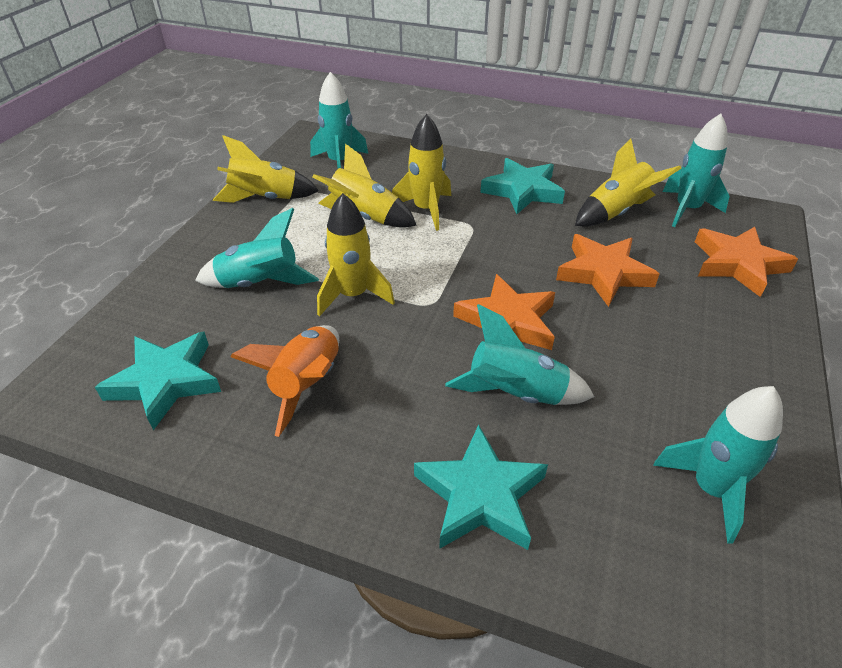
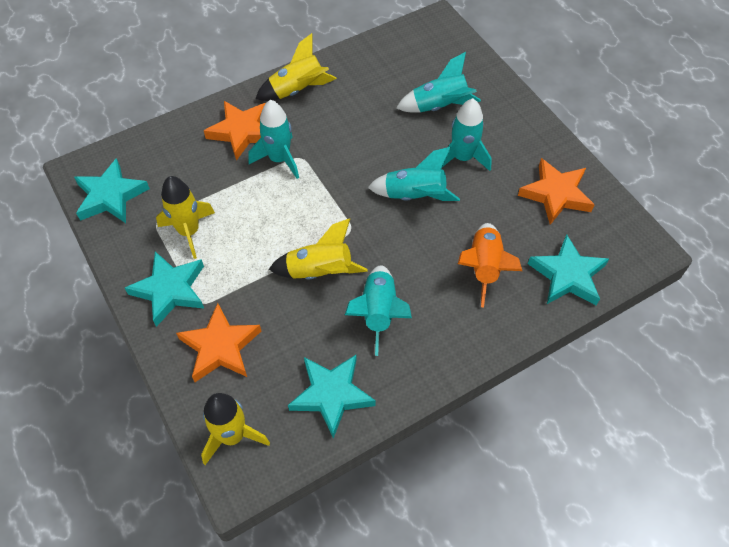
turquoise star: 3 -> 4
yellow rocket: 5 -> 4

